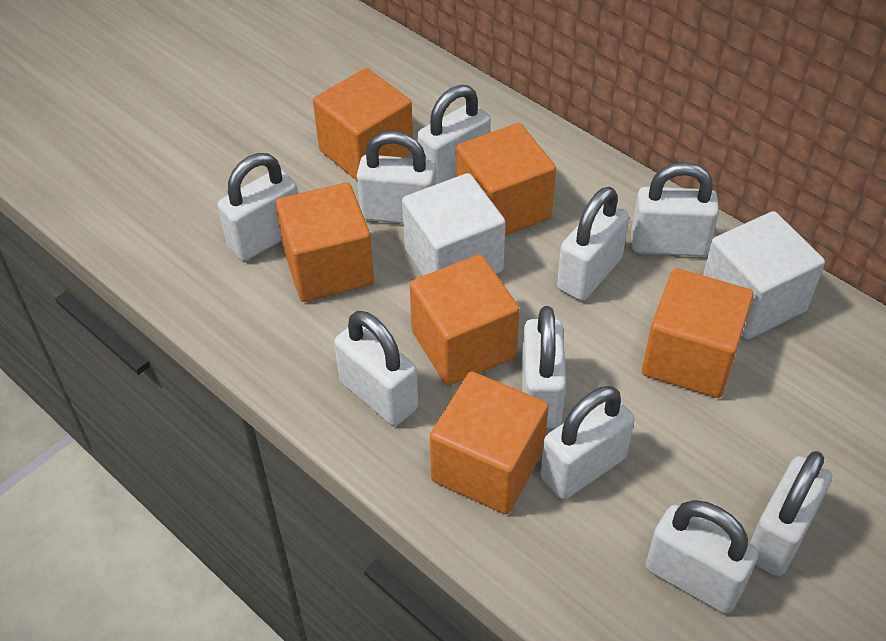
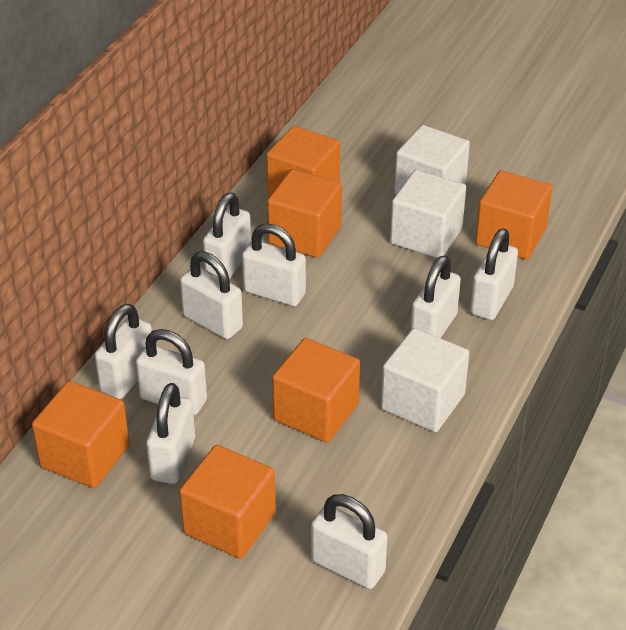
white cube: 2 -> 3
white padlock: 10 -> 9

